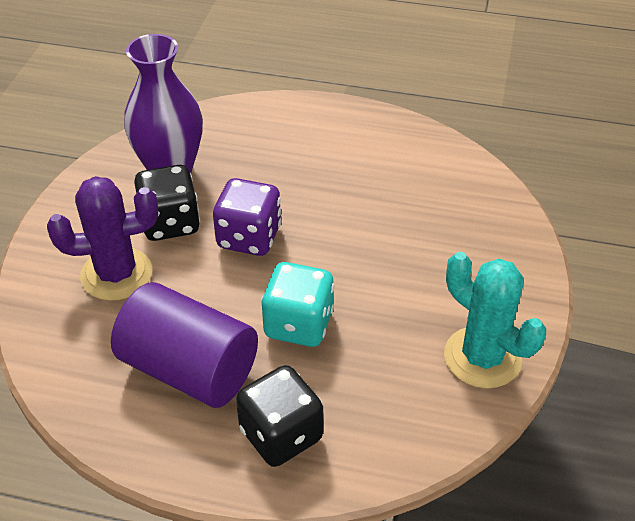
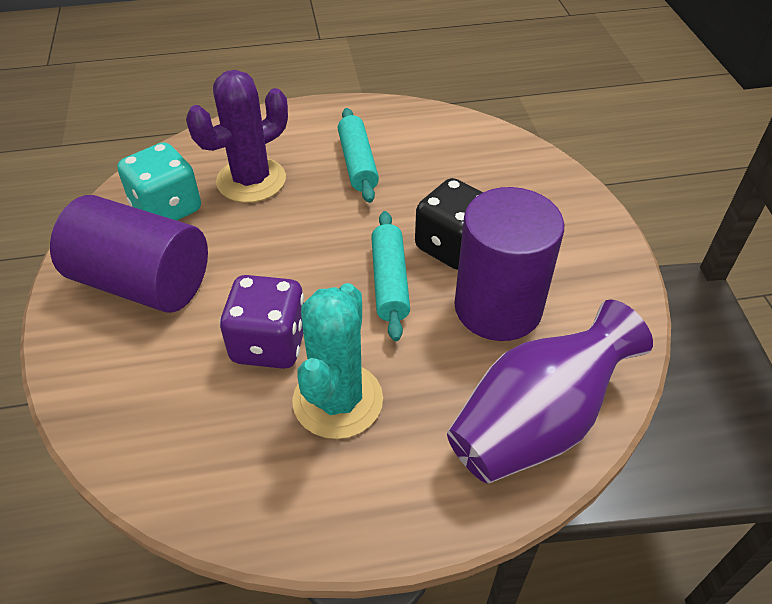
black dice: 2 -> 1
purple cylinder: 1 -> 2
turquoise rolling pin: 0 -> 2

